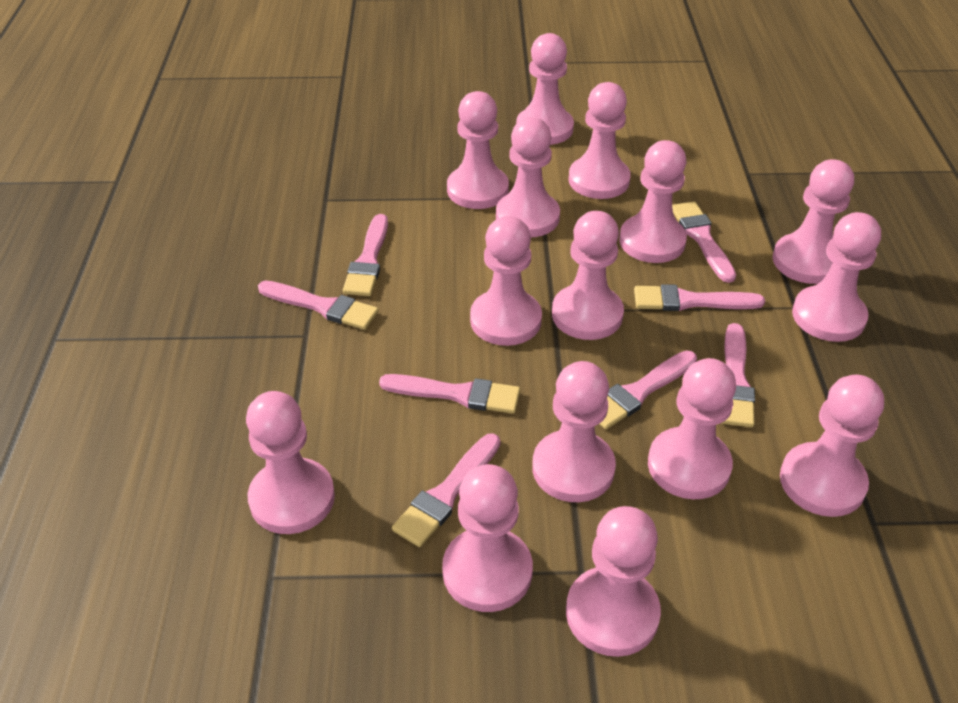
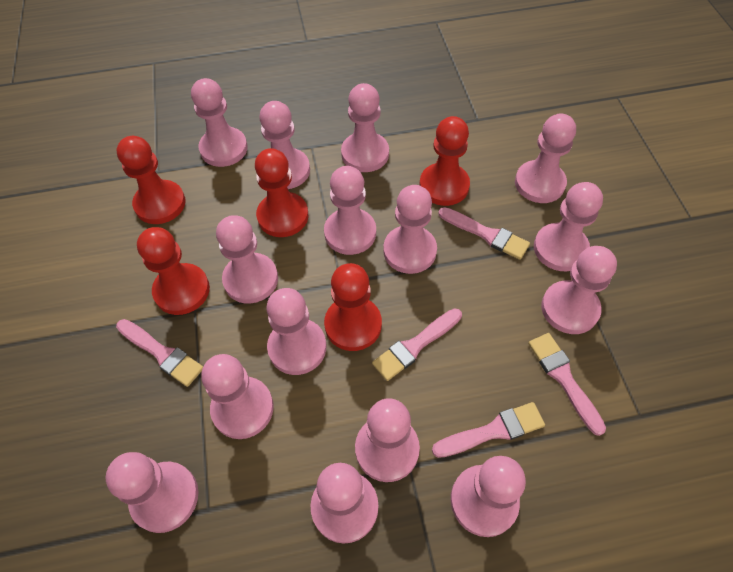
pink brush: 8 -> 5
red pawn: 0 -> 5

